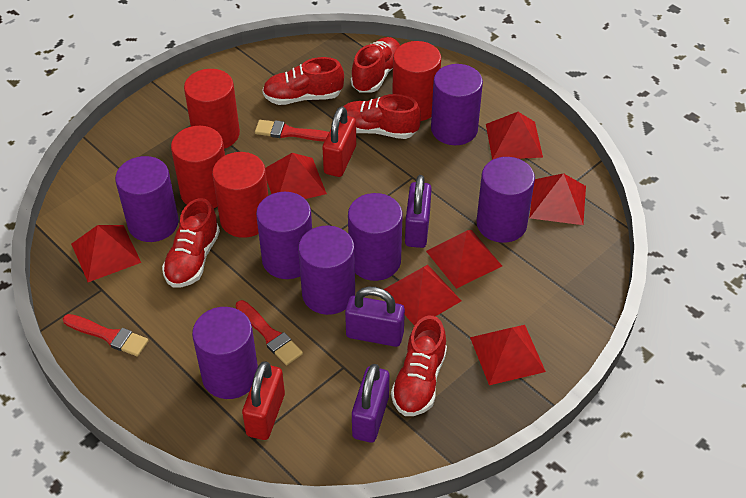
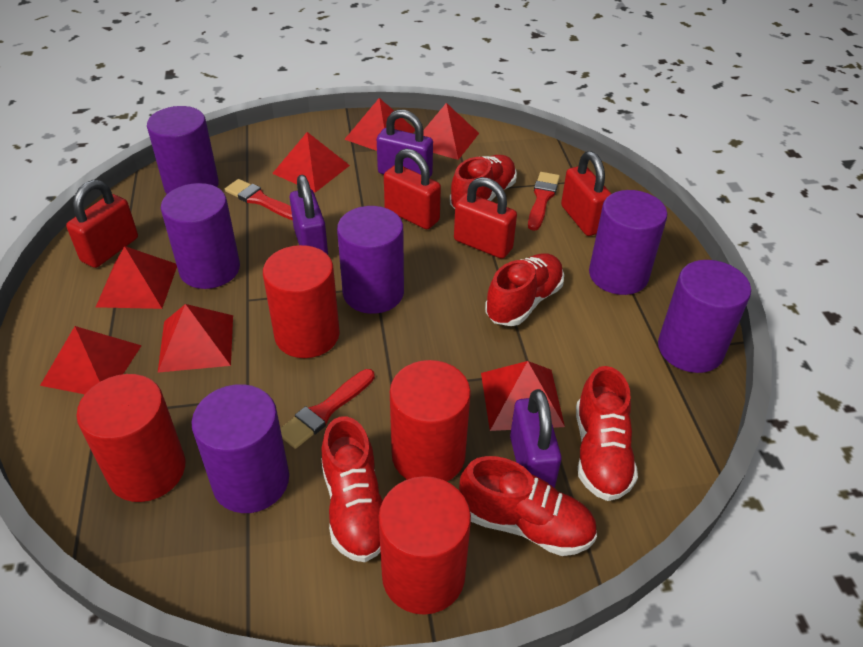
purple cylinder: 7 -> 6
red padlock: 2 -> 4

